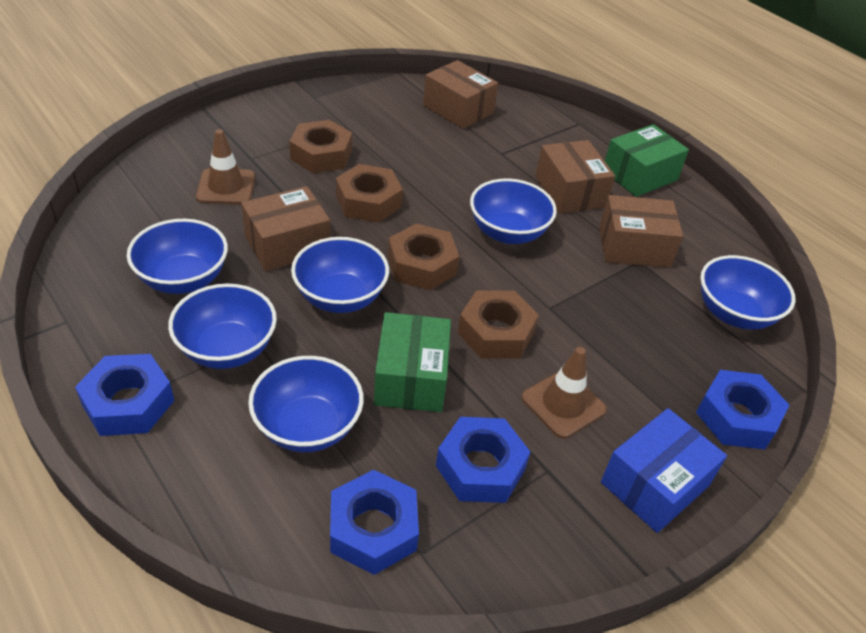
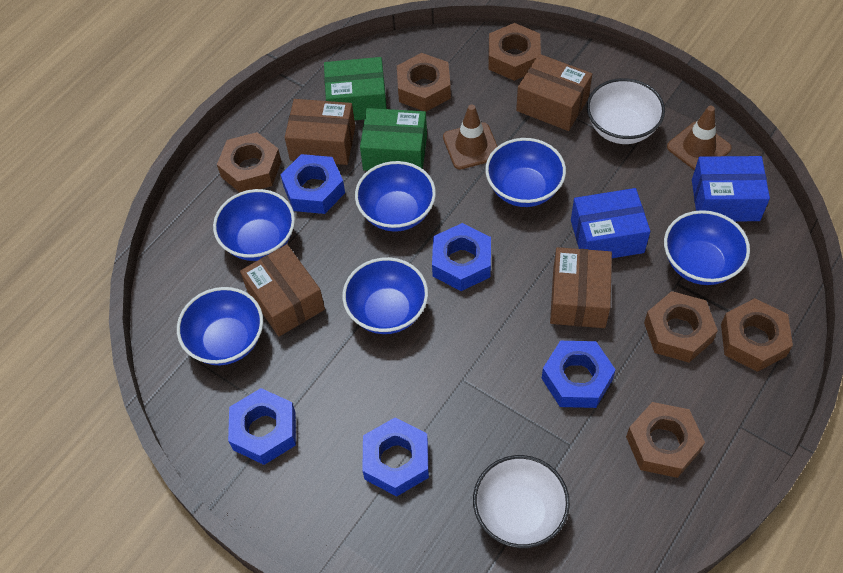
blue box: 1 -> 2
blue nut: 4 -> 5
brown nut: 4 -> 6
white bowl: 0 -> 2

